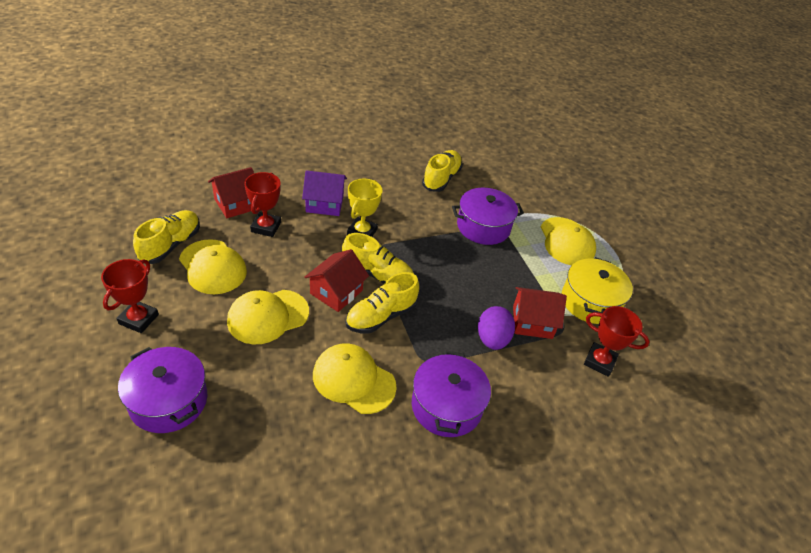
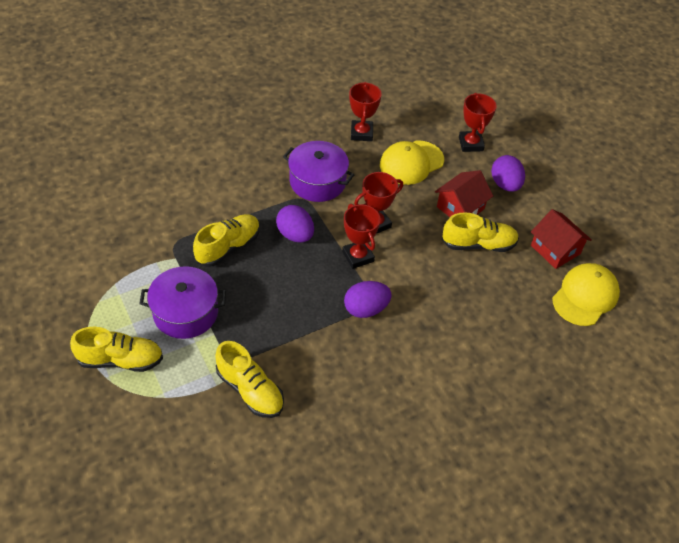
purple egg: 1 -> 3
purple house: 1 -> 0
purple pot: 3 -> 2
red house: 3 -> 2
red trophy: 3 -> 4
yellow cap: 4 -> 2
yellow pot: 1 -> 0
yellow trophy: 1 -> 0

